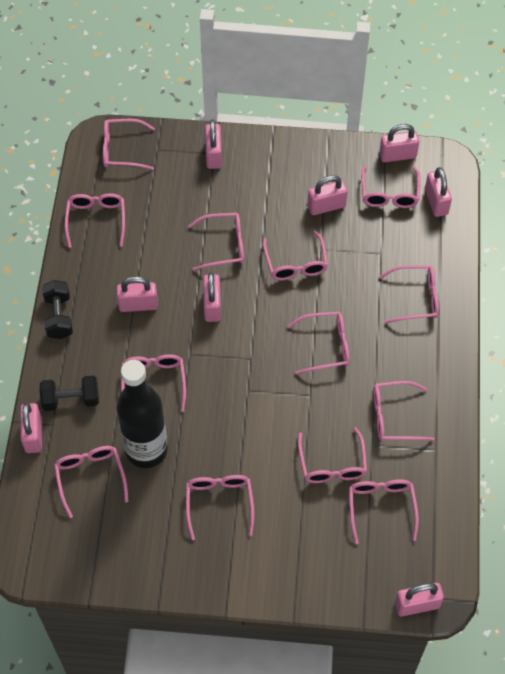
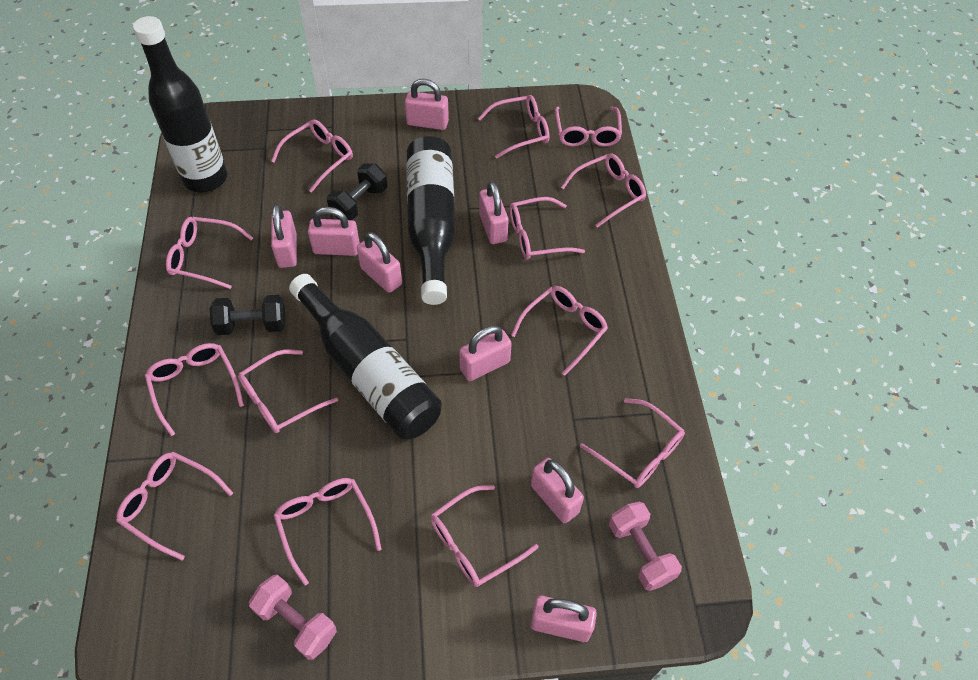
black bottle: 1 -> 3
pink dumbbell: 0 -> 2

